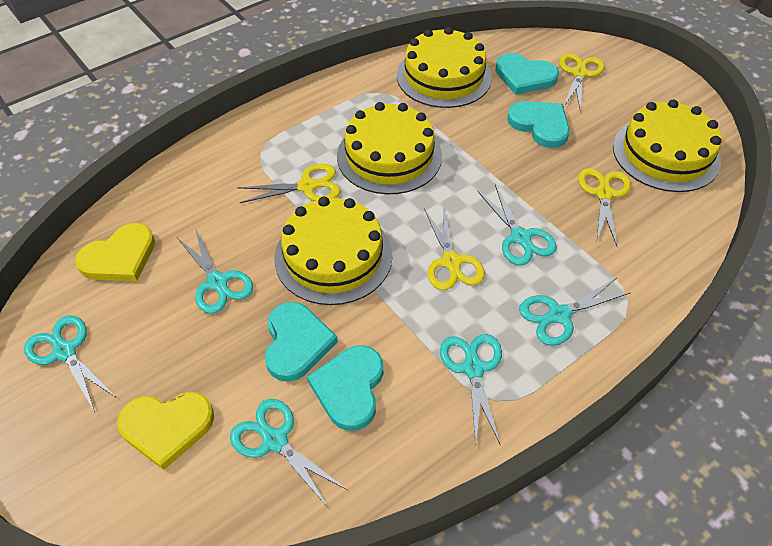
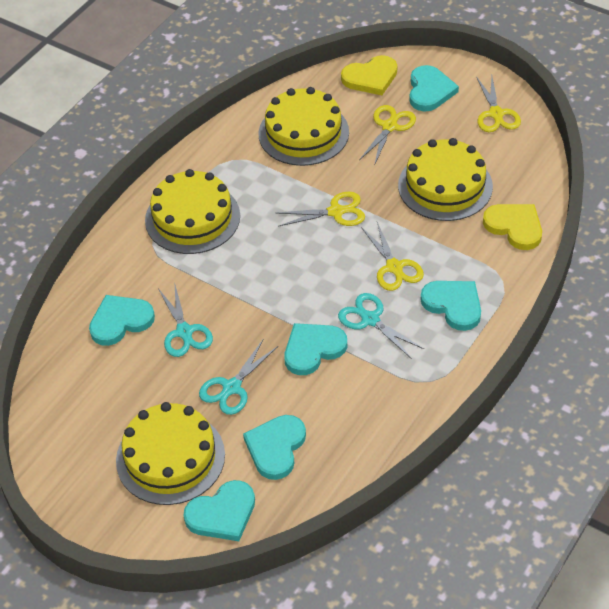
turquoise heart: 4 -> 6
turquoise scissors: 6 -> 3

